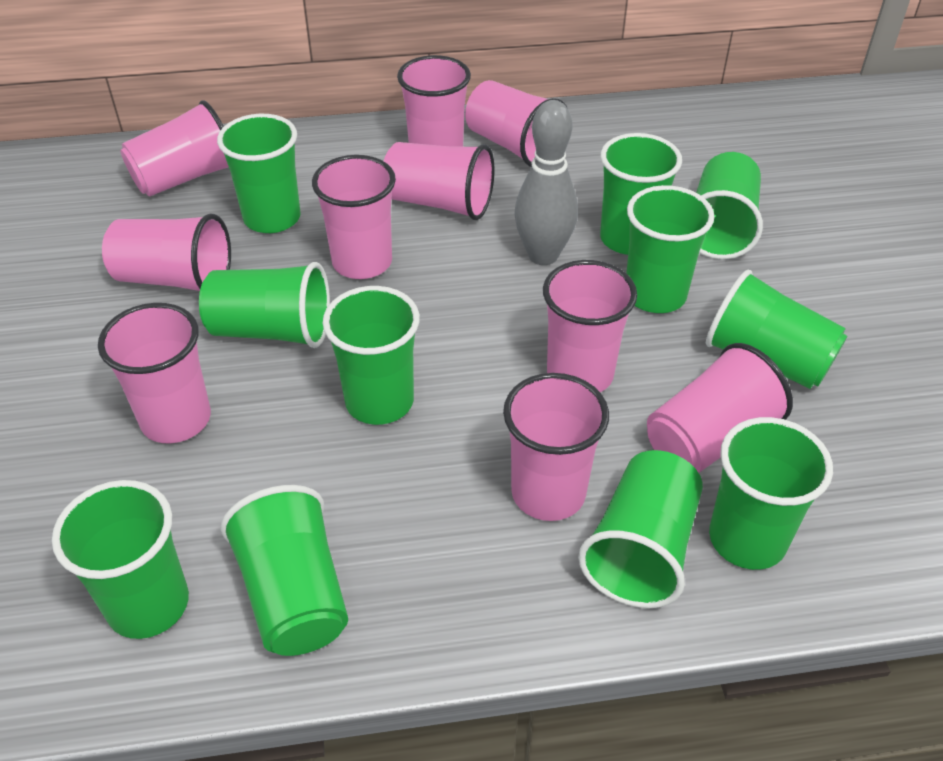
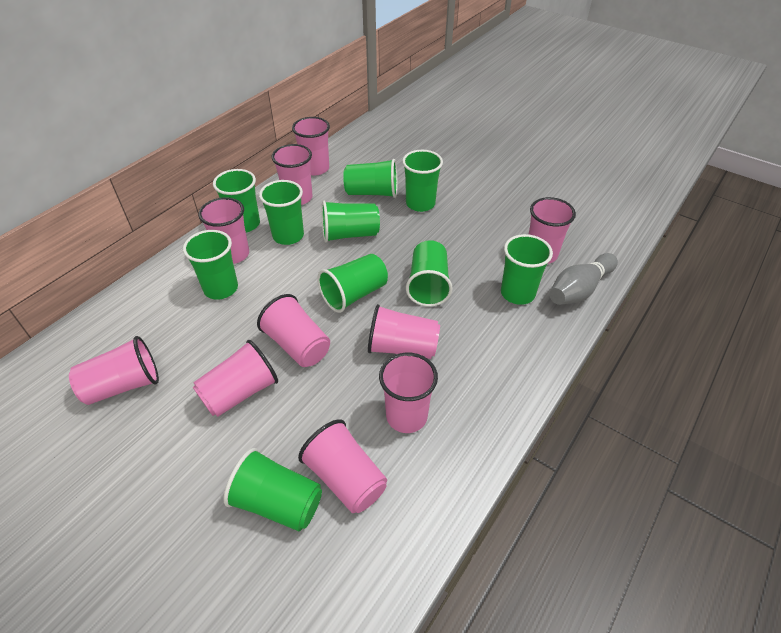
green cup: 11 -> 10

